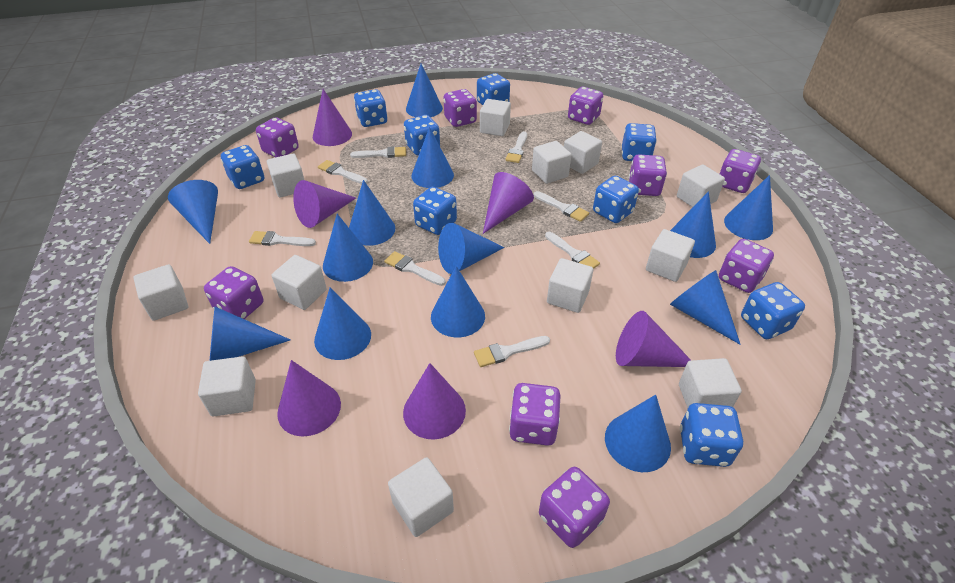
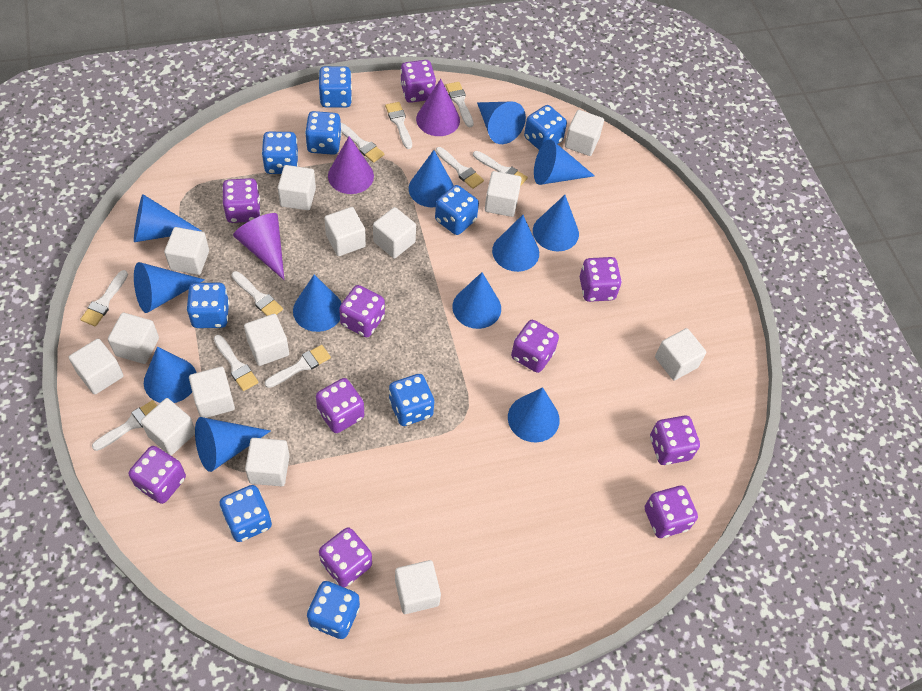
blue cone: 13 -> 12
purple cone: 6 -> 3
purple dice: 9 -> 10
white brush: 8 -> 10
white cube: 12 -> 14

